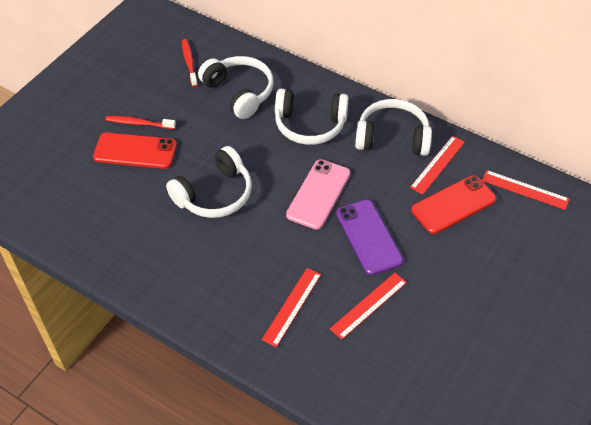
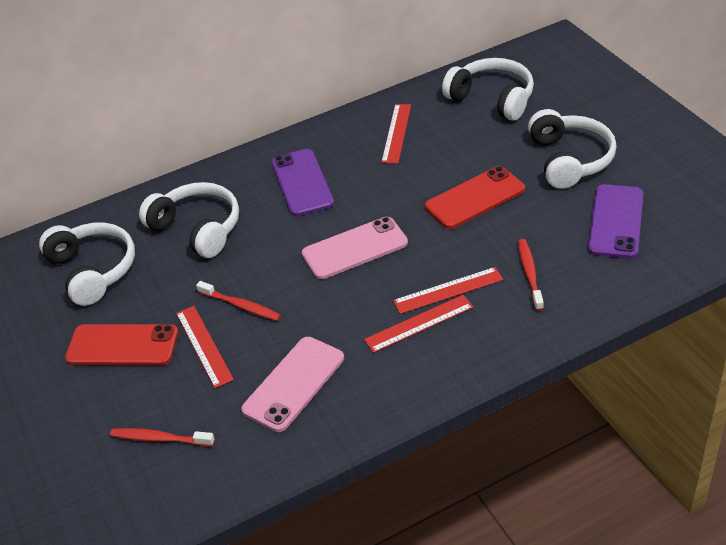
pink phone: 1 -> 2
purple phone: 1 -> 2
red toothbrush: 2 -> 3

